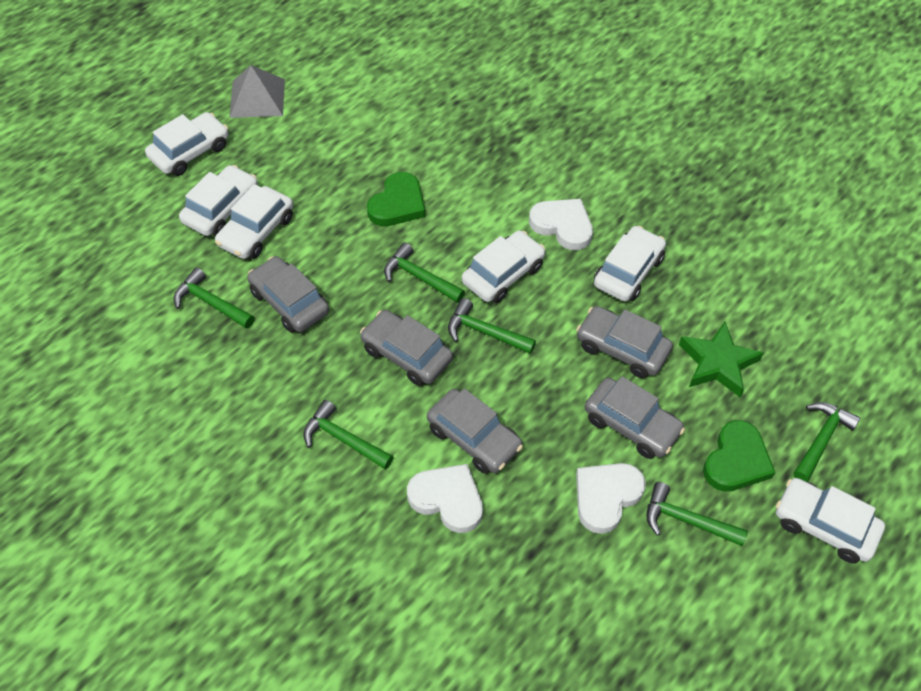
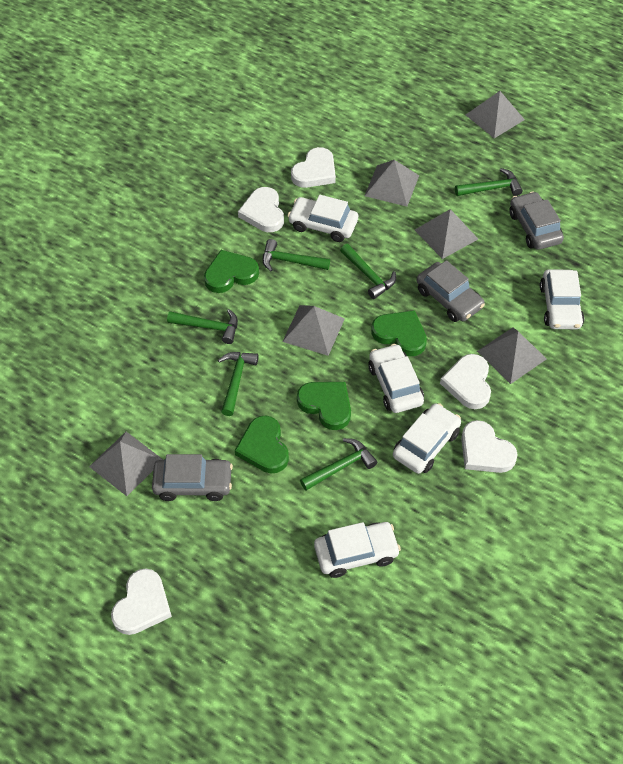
green heart: 2 -> 4
green star: 1 -> 0
grey car: 5 -> 3
grey pyramid: 1 -> 6
white car: 6 -> 5
white heart: 3 -> 5

